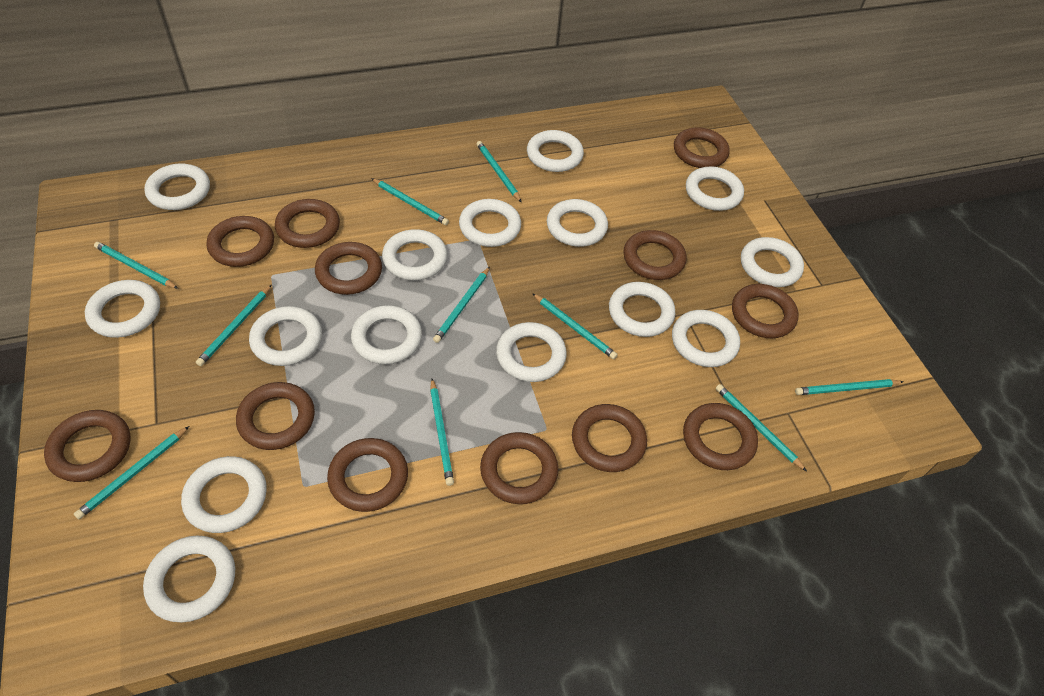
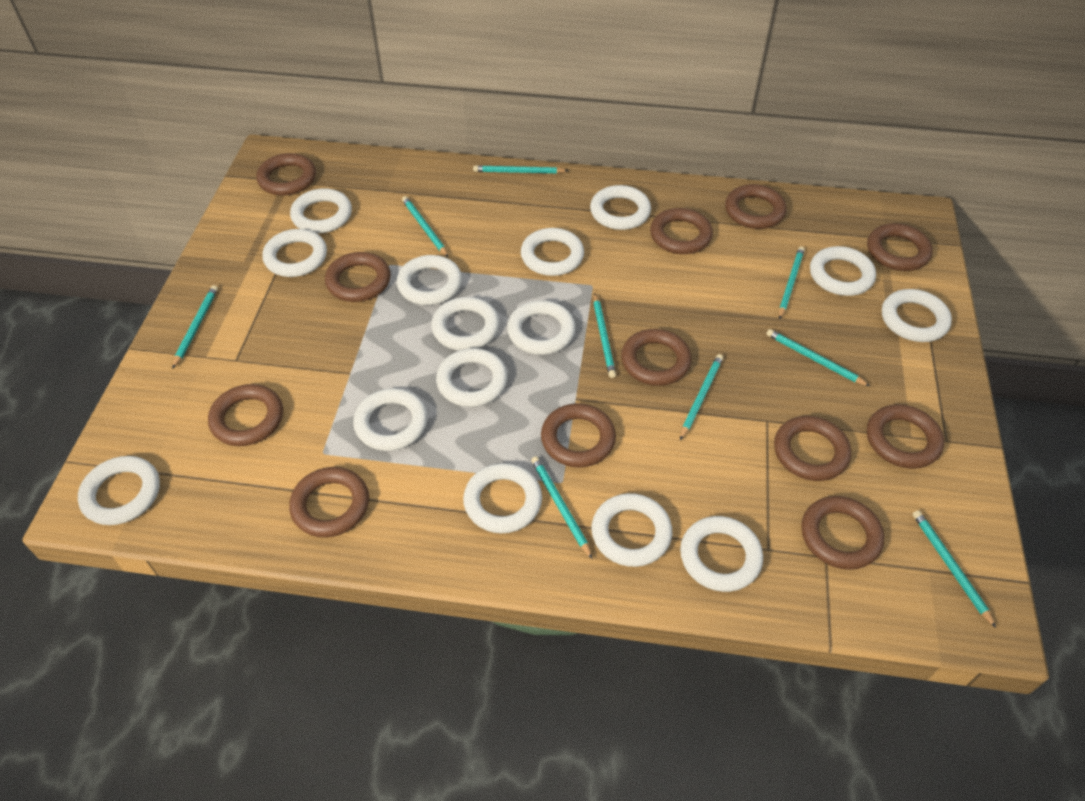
turquoise pencil: 10 -> 9

